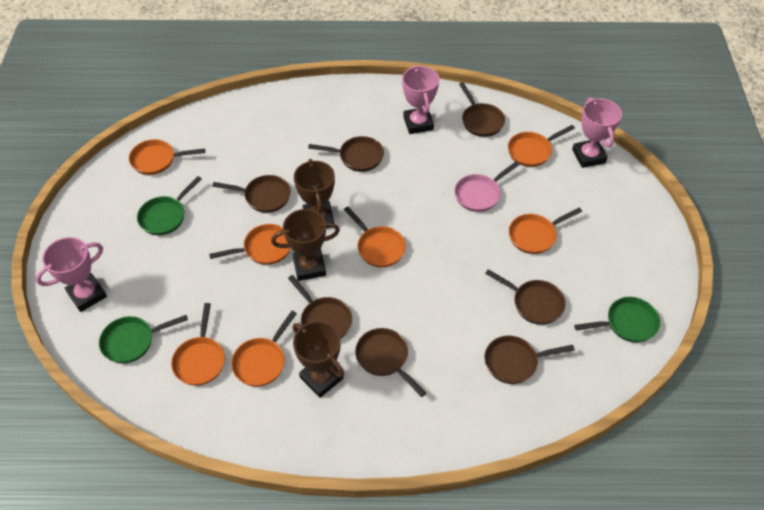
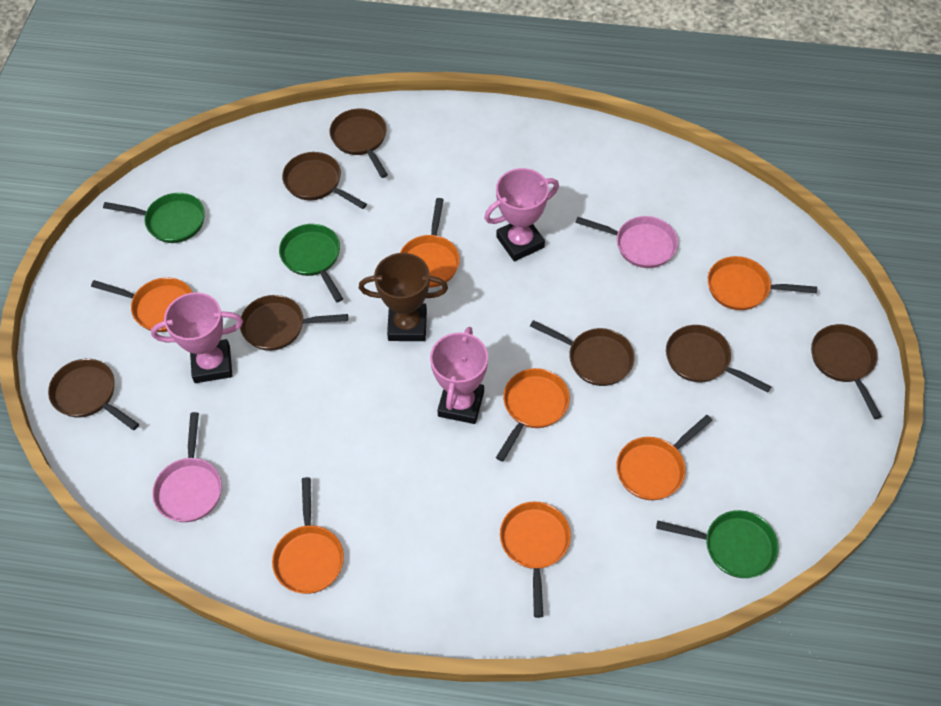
brown trophy: 3 -> 1
pink pan: 1 -> 2

